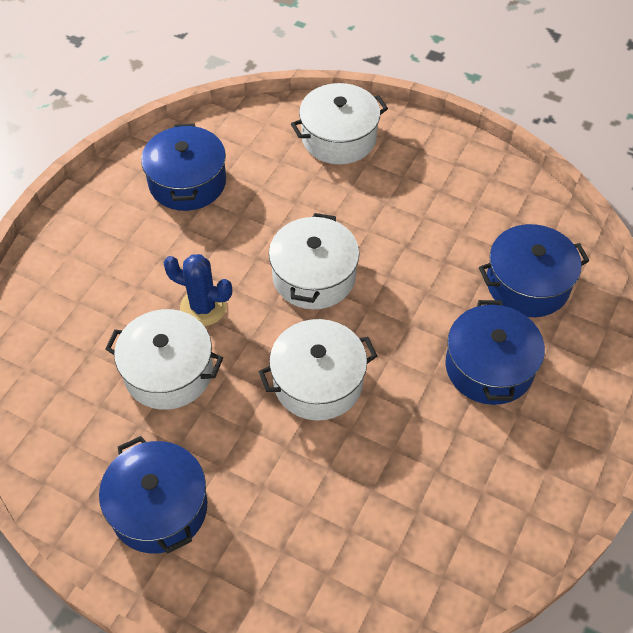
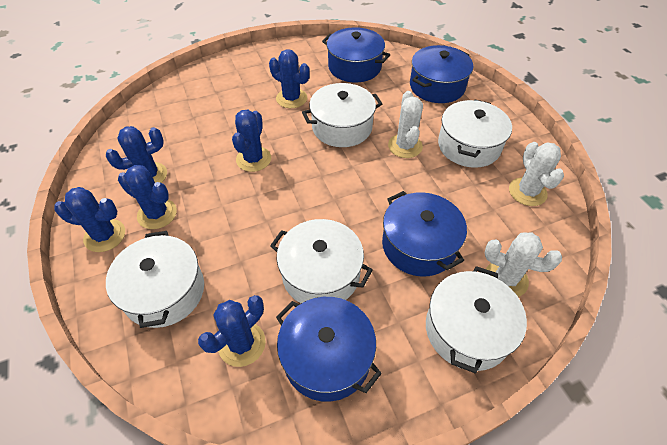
blue cactus: 1 -> 6
white cactus: 0 -> 3
white pot: 4 -> 5

